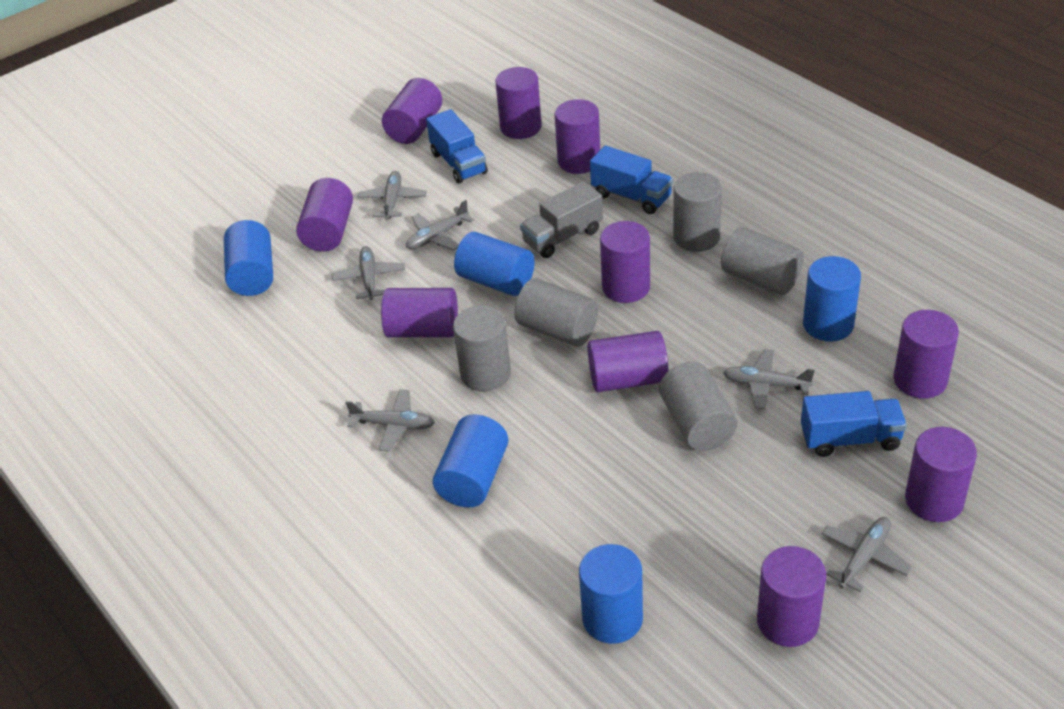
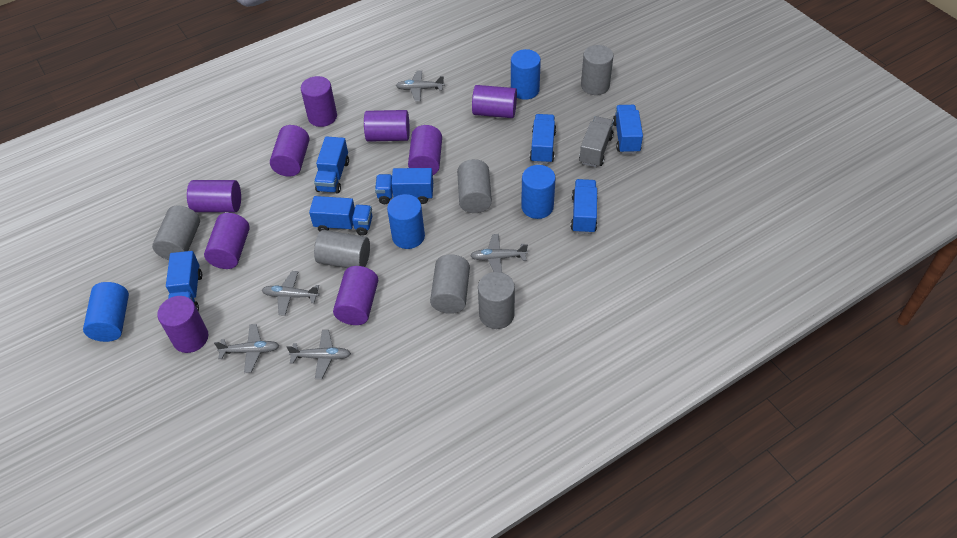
blue cylinder: 5 -> 4
blue truck: 3 -> 7
grey cylinder: 5 -> 6
grey plane: 6 -> 5
purple cylinder: 10 -> 9

